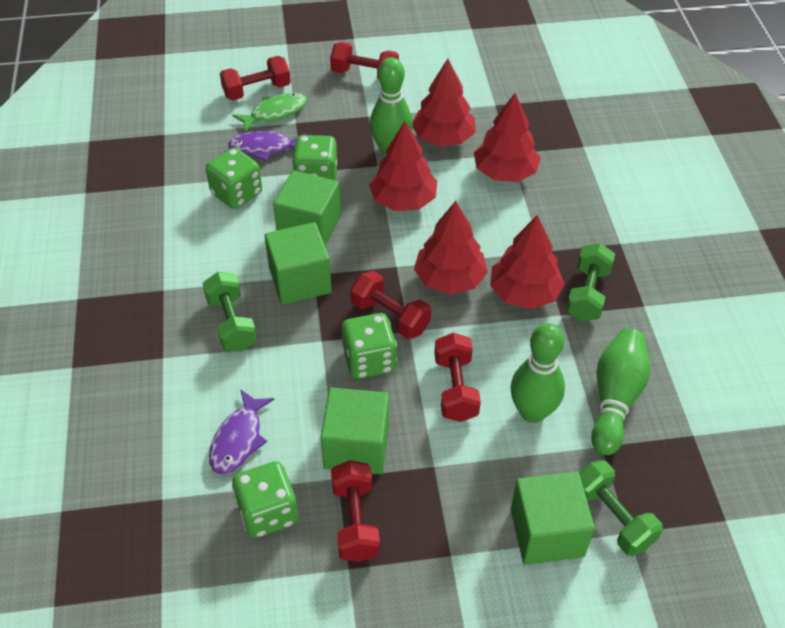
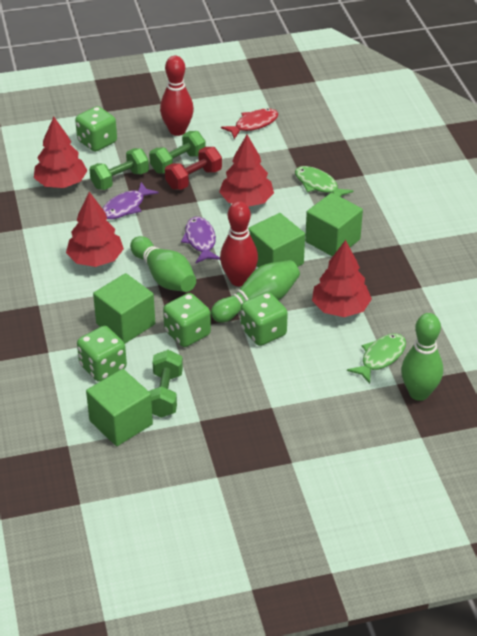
green fish: 1 -> 2
red bowling pin: 0 -> 2
red dumbbell: 5 -> 1
red fish: 0 -> 1
red tree: 5 -> 4

